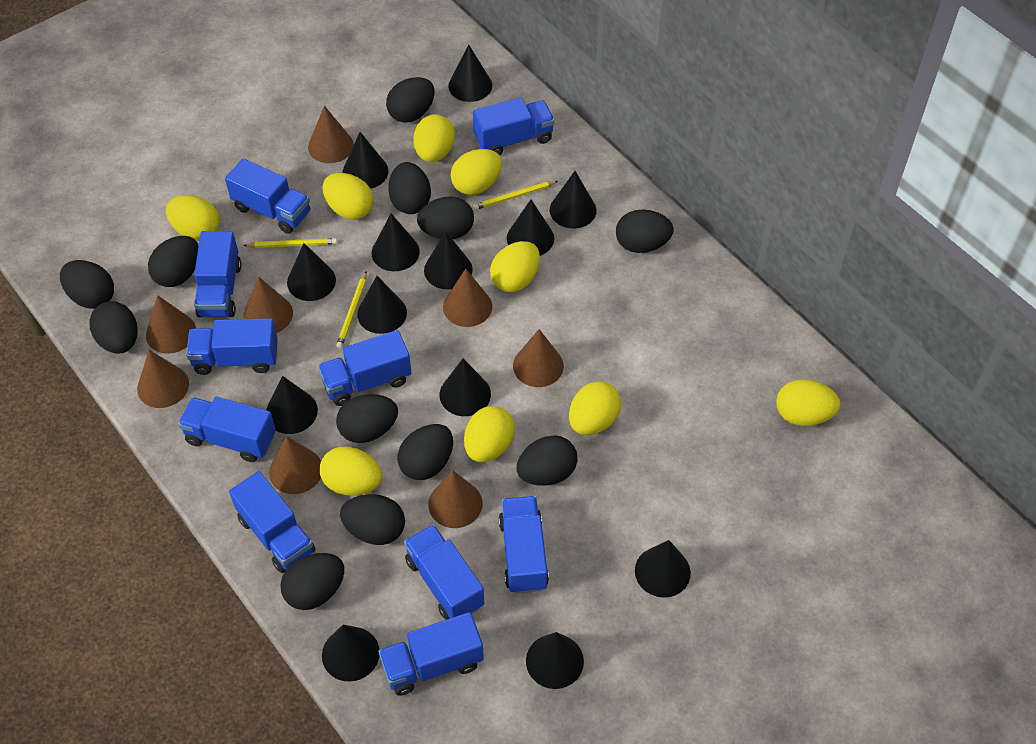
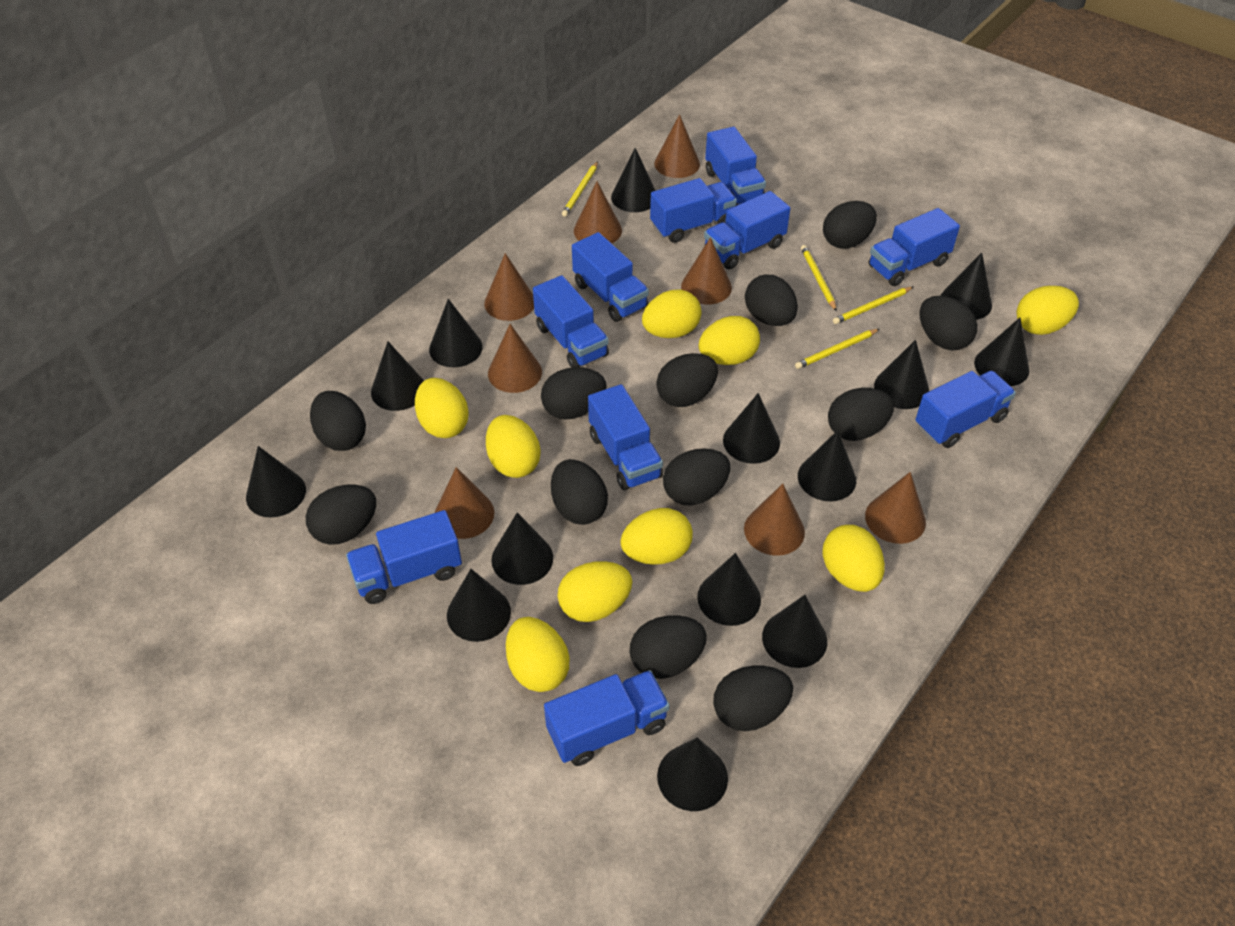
black cone: 13 -> 14
yellow pencil: 3 -> 4

